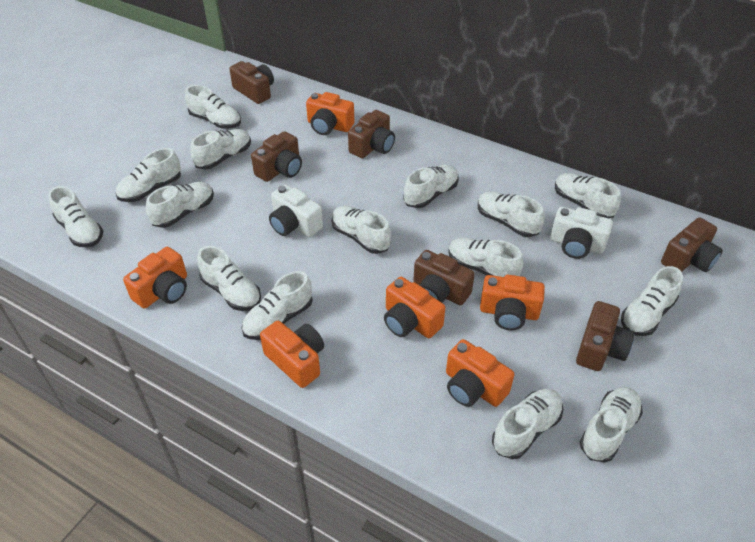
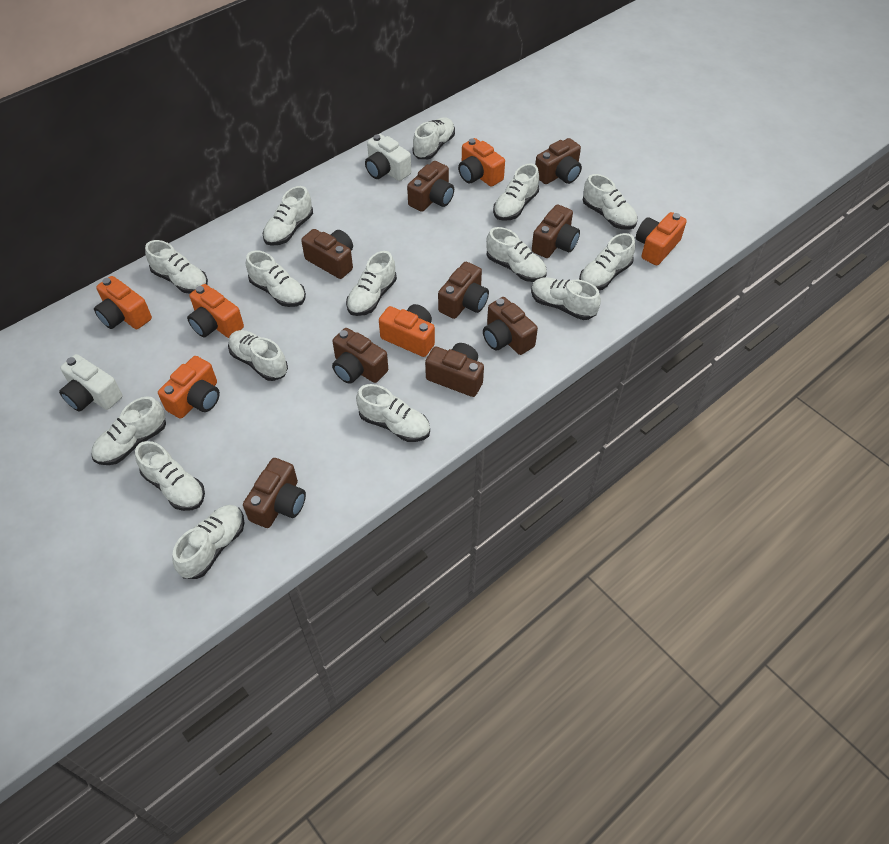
brown camera: 6 -> 9

